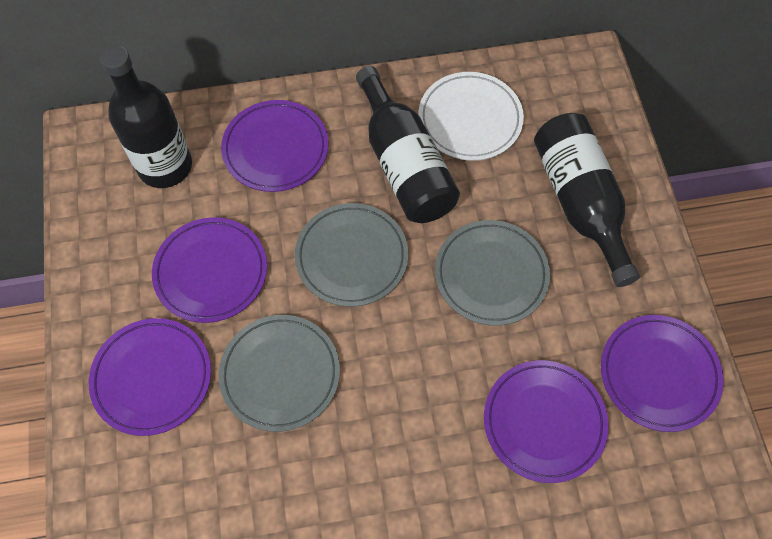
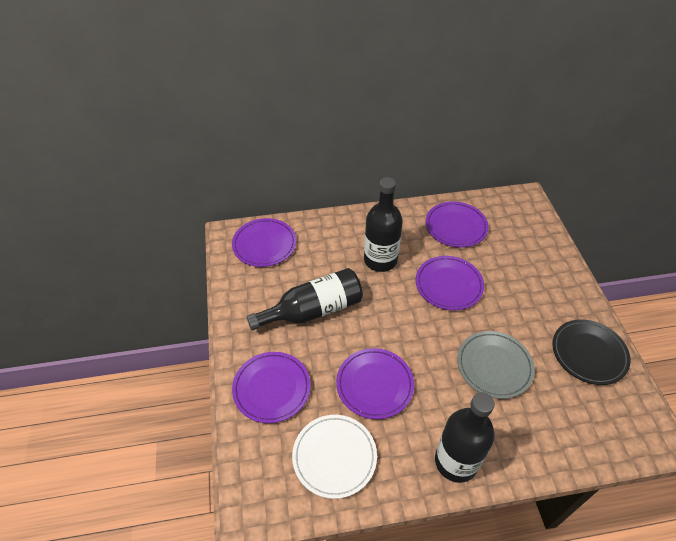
black plate: 0 -> 1
grey plate: 3 -> 1

